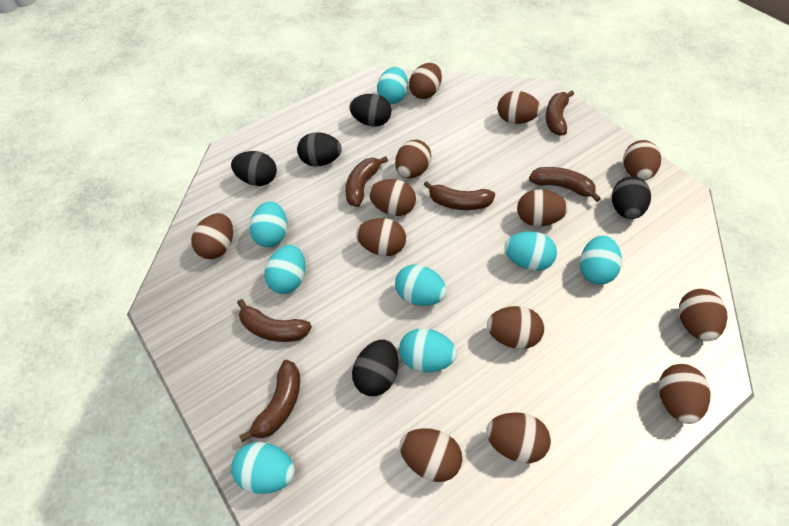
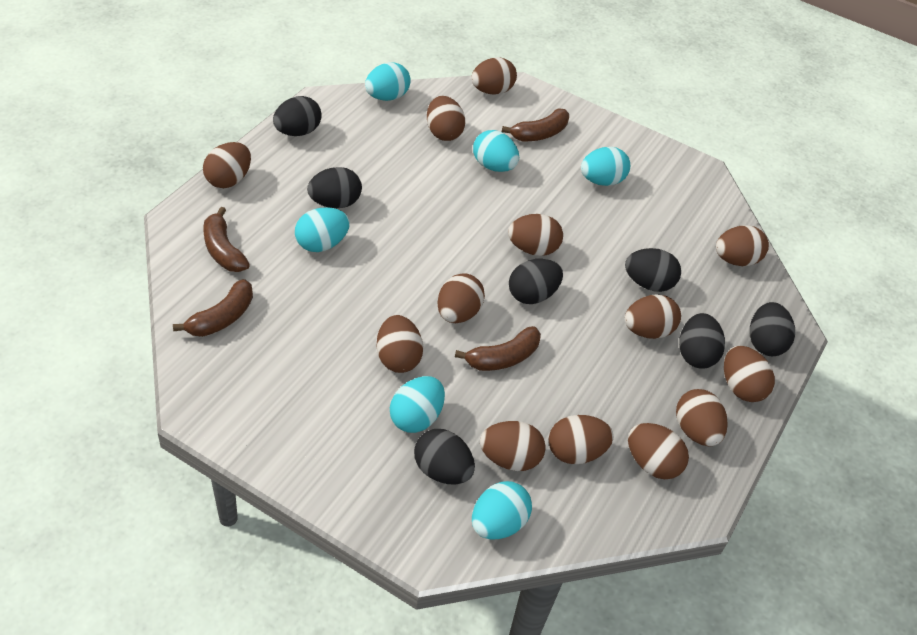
black egg: 5 -> 7
brown banana: 6 -> 4
turquoise egg: 8 -> 6

